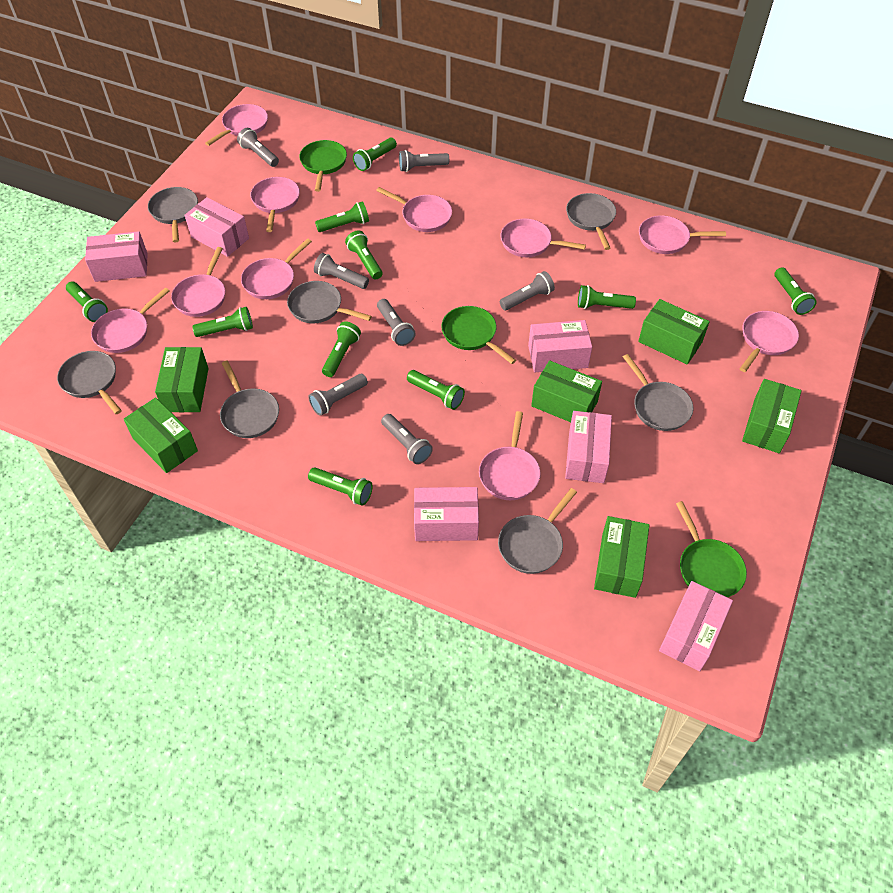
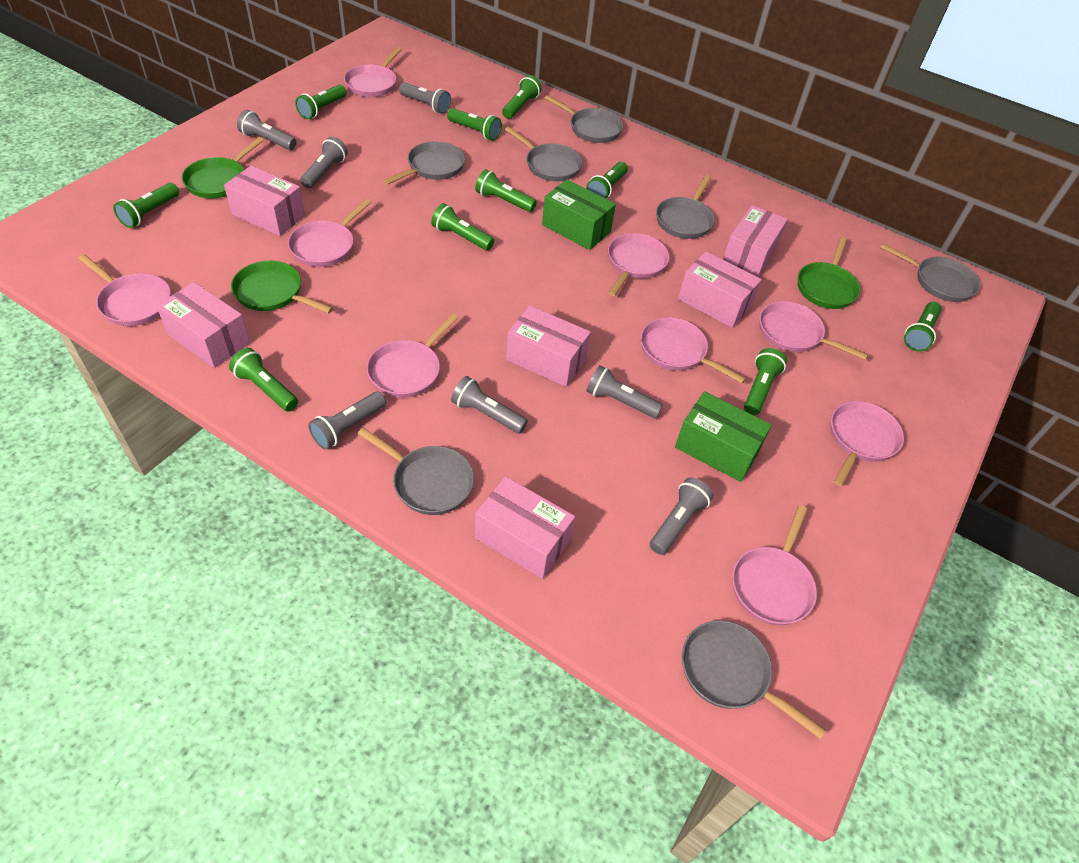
green box: 6 -> 2
pink pan: 10 -> 9

